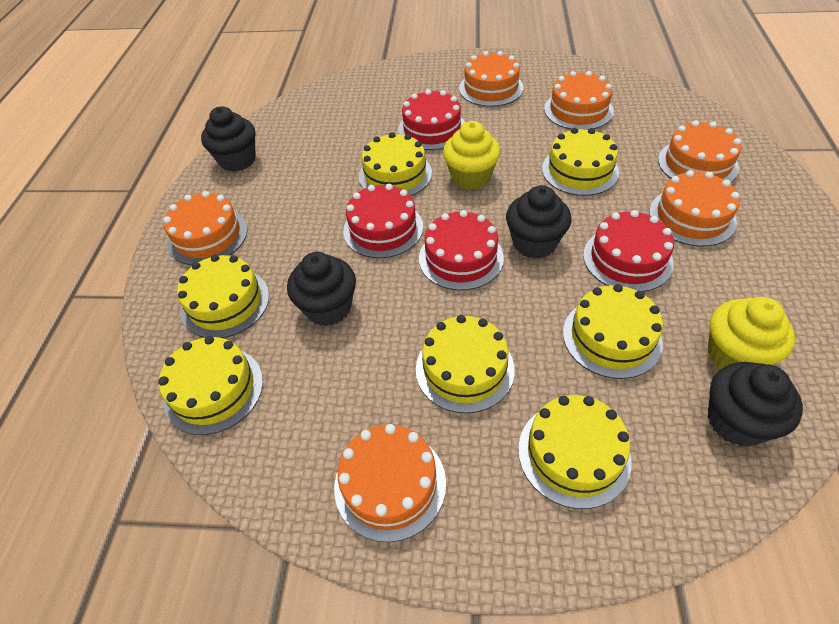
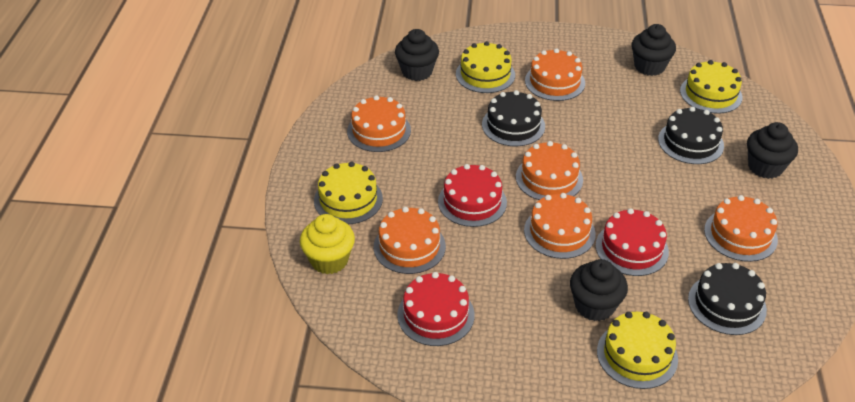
black cake: 0 -> 3
red cake: 4 -> 3
yellow cake: 7 -> 4
yellow cupcake: 2 -> 1

